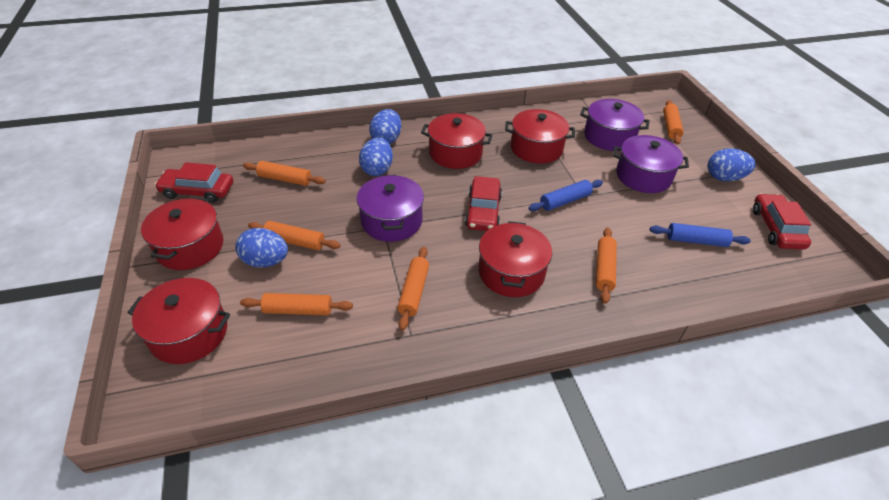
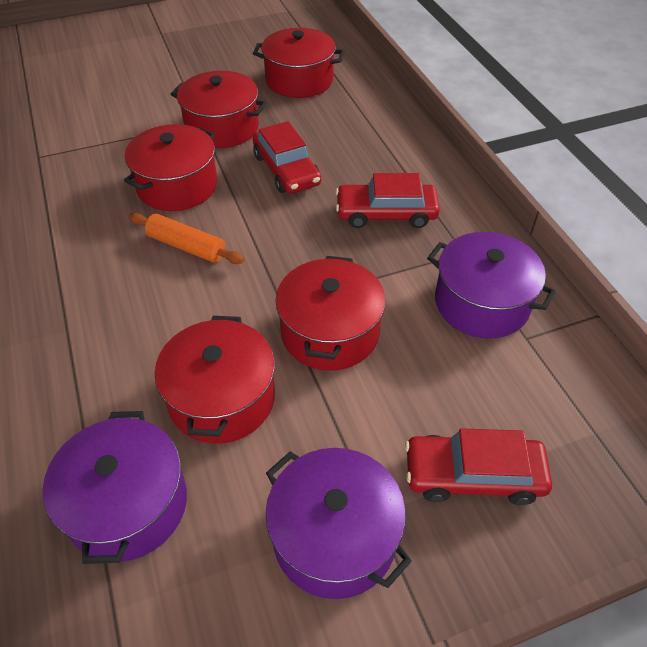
blue egg: 4 -> 0
blue rolling pin: 2 -> 0
orange rolling pin: 6 -> 1

